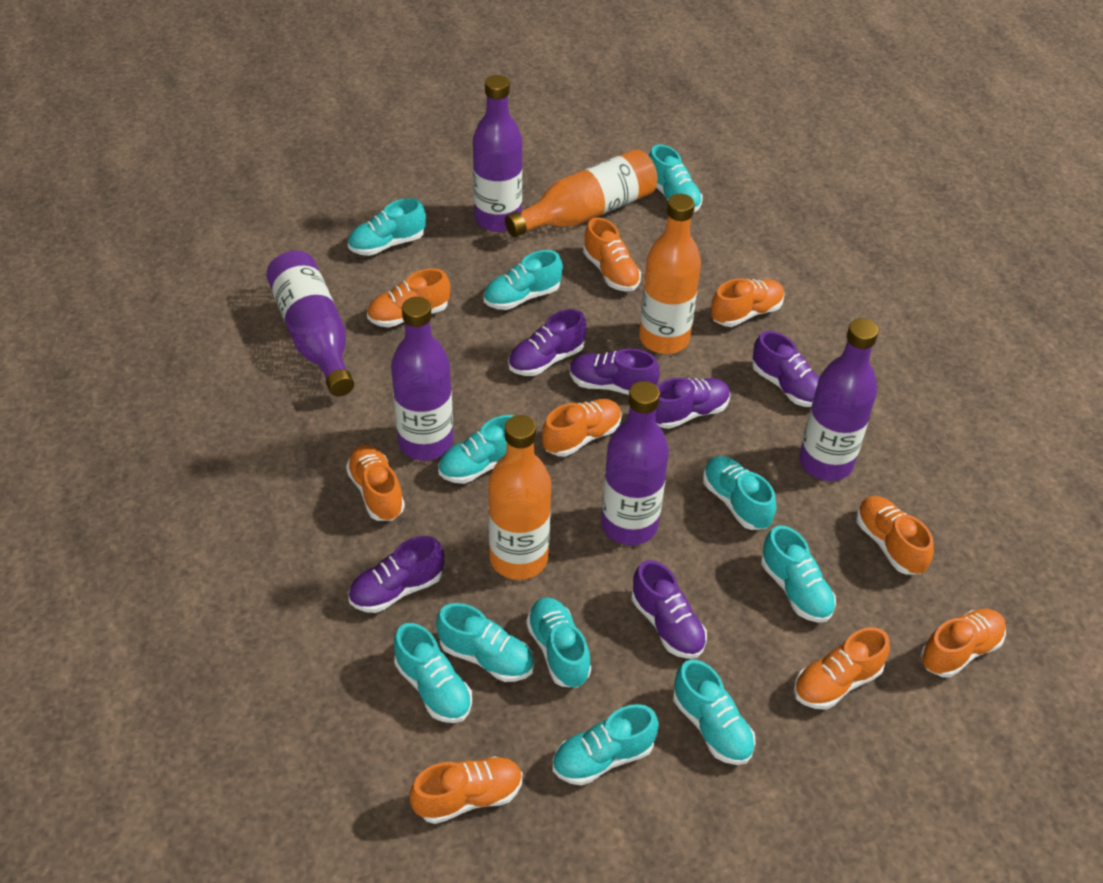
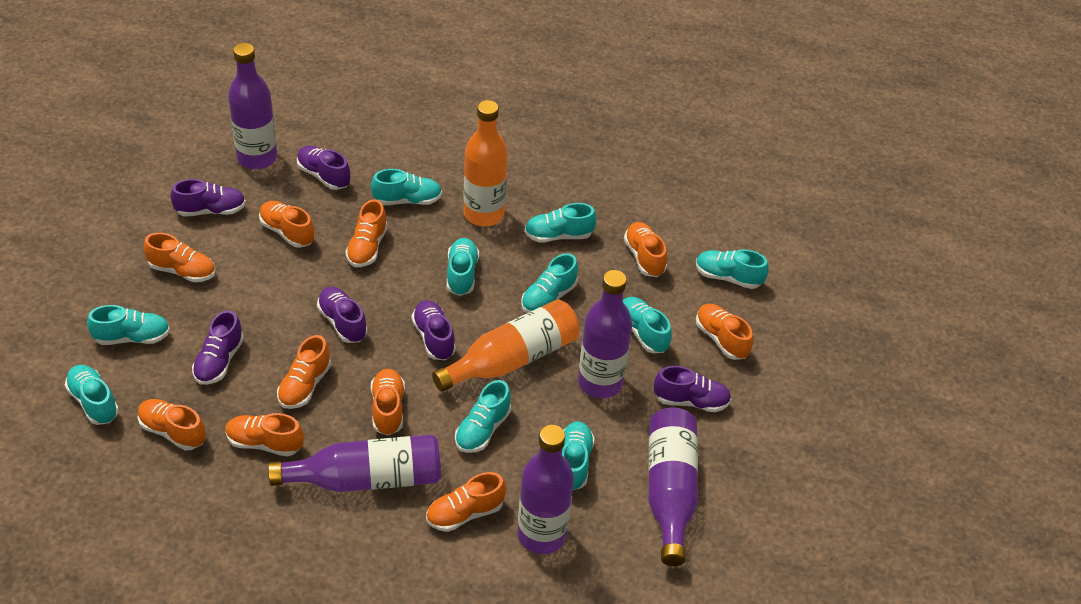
orange bottle: 3 -> 2
orange shoe: 9 -> 10
turquoise shoe: 11 -> 10

